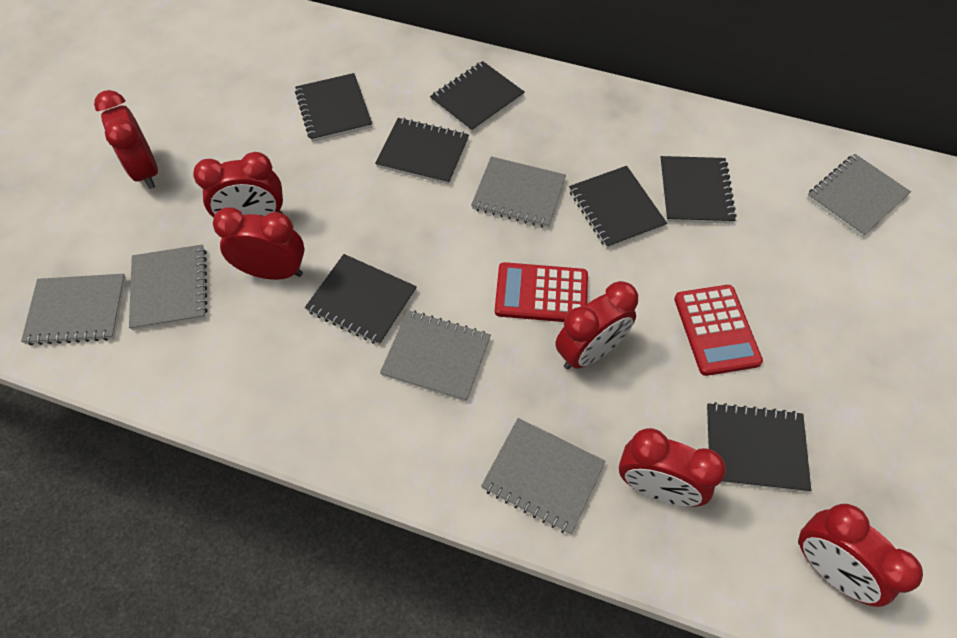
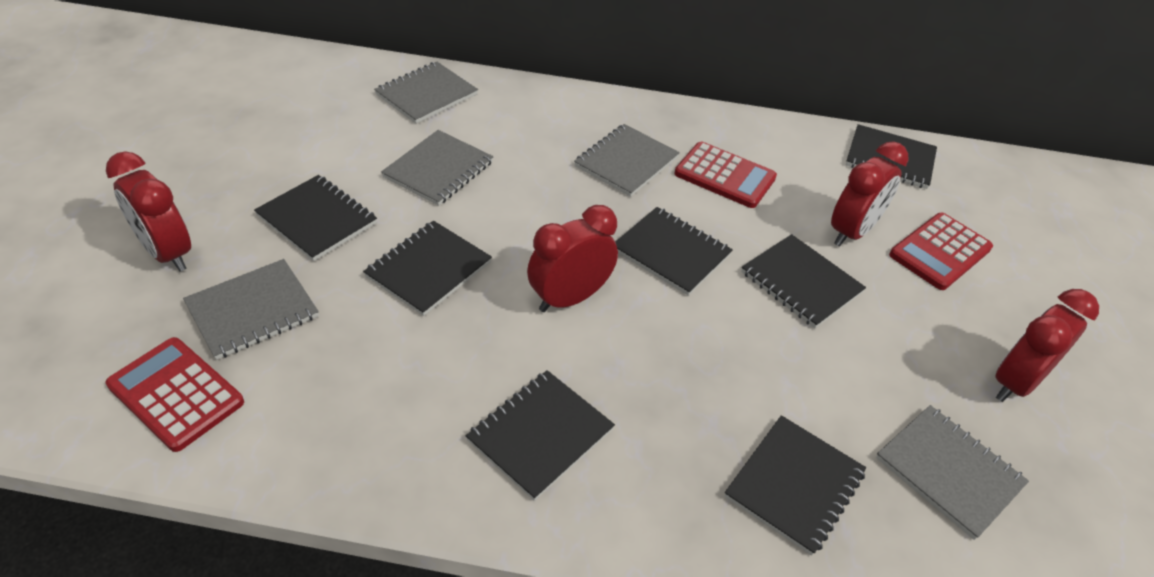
grey notebook: 6 -> 5
red calculator: 2 -> 3
red clock: 6 -> 4

